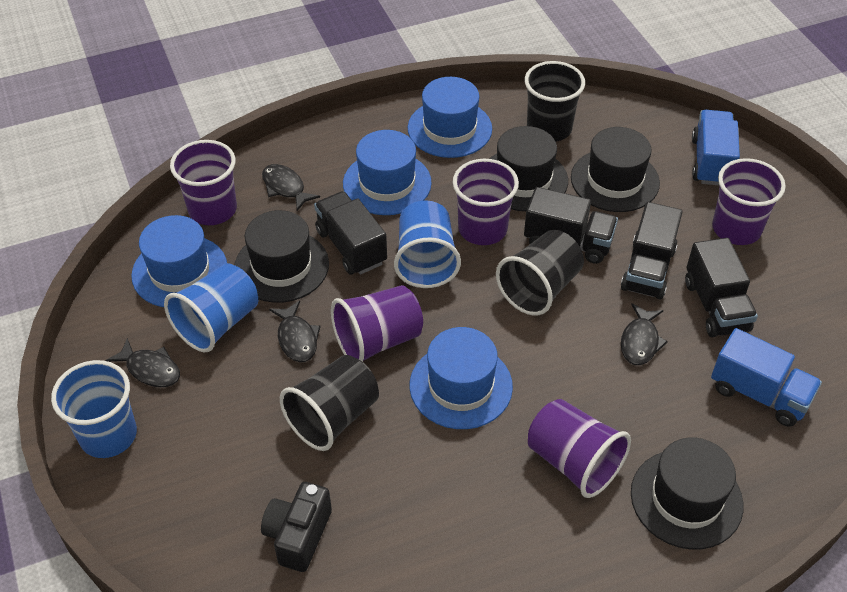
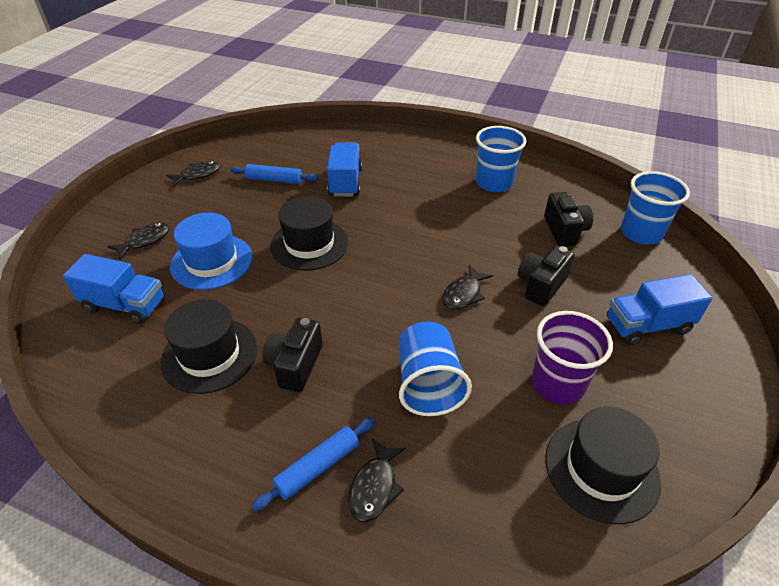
black camera: 1 -> 3
black cup: 3 -> 0
black hat: 4 -> 3
black truck: 4 -> 0
blue hat: 4 -> 1
blue rolling pin: 0 -> 2
blue truck: 2 -> 3
purple cup: 5 -> 1

